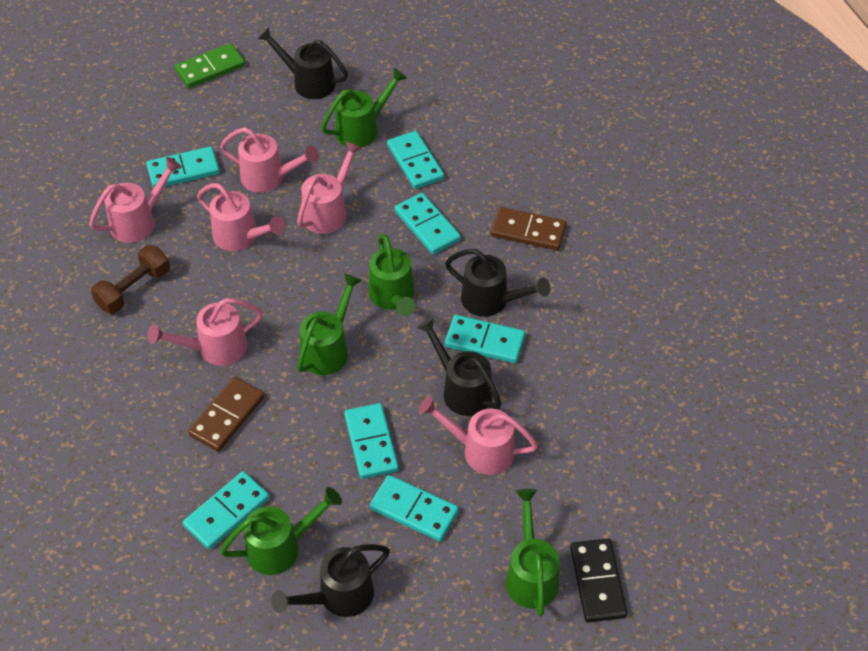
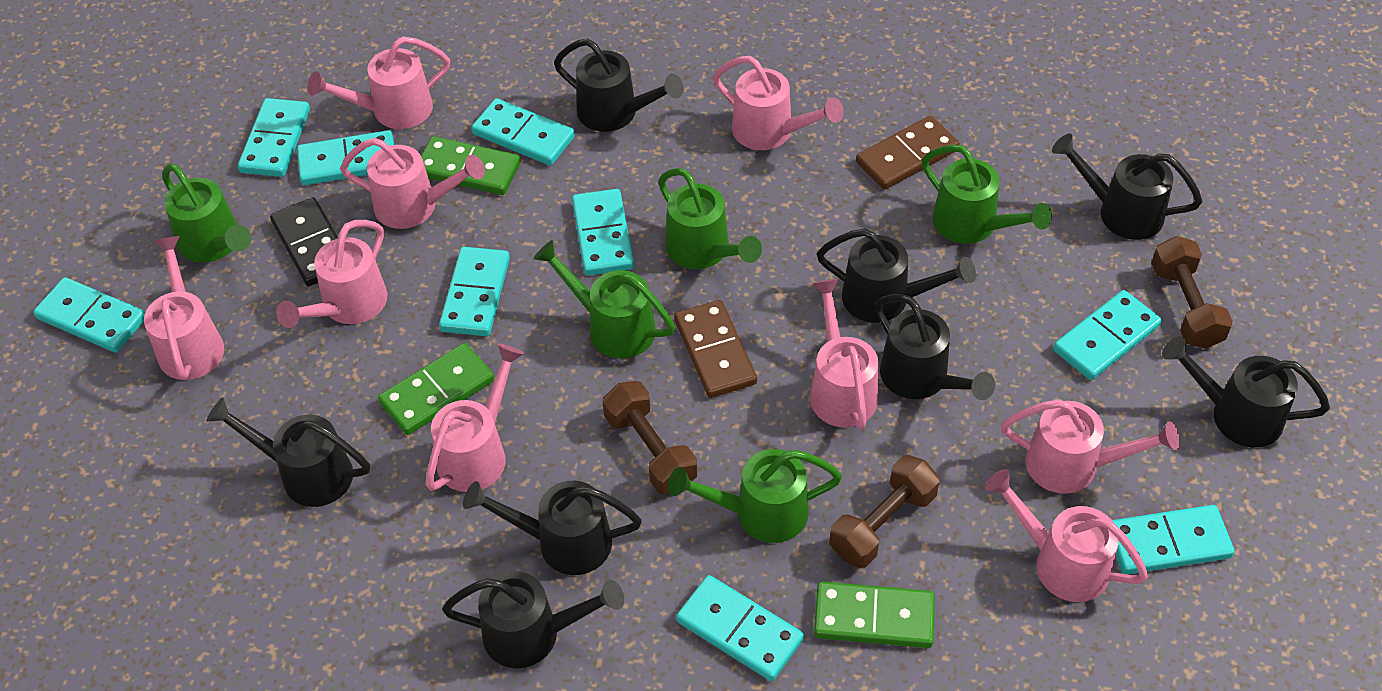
black watering can: 4 -> 8
brown dumbbell: 1 -> 3
green domino: 1 -> 3
pink watering can: 6 -> 9
turquoise domino: 7 -> 9

